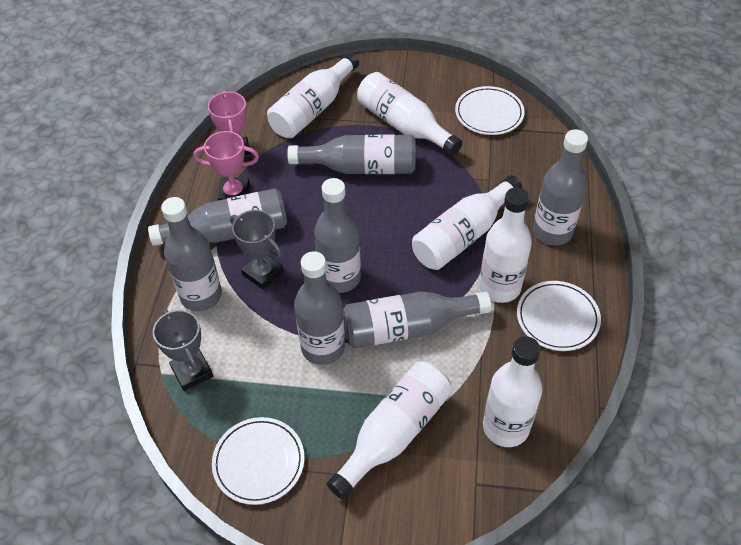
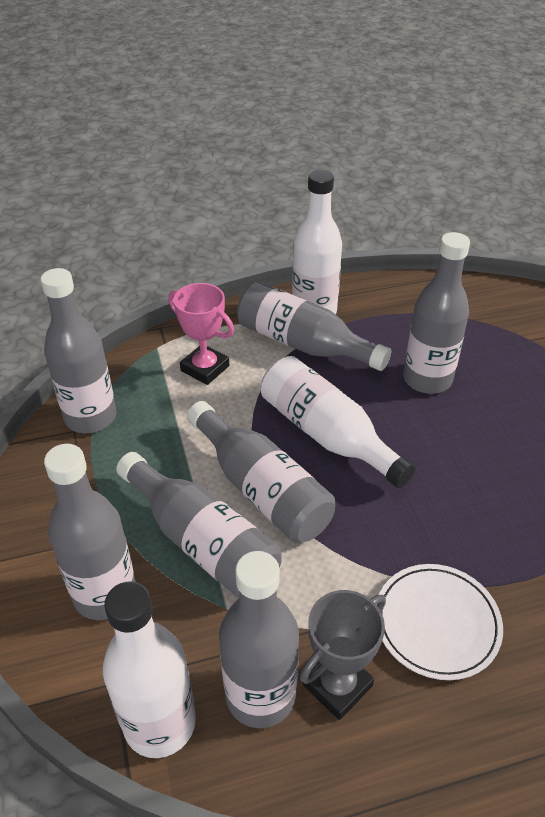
grey trophy: 2 -> 1
pink trophy: 2 -> 1
white bottle: 6 -> 3
white plate: 3 -> 1

